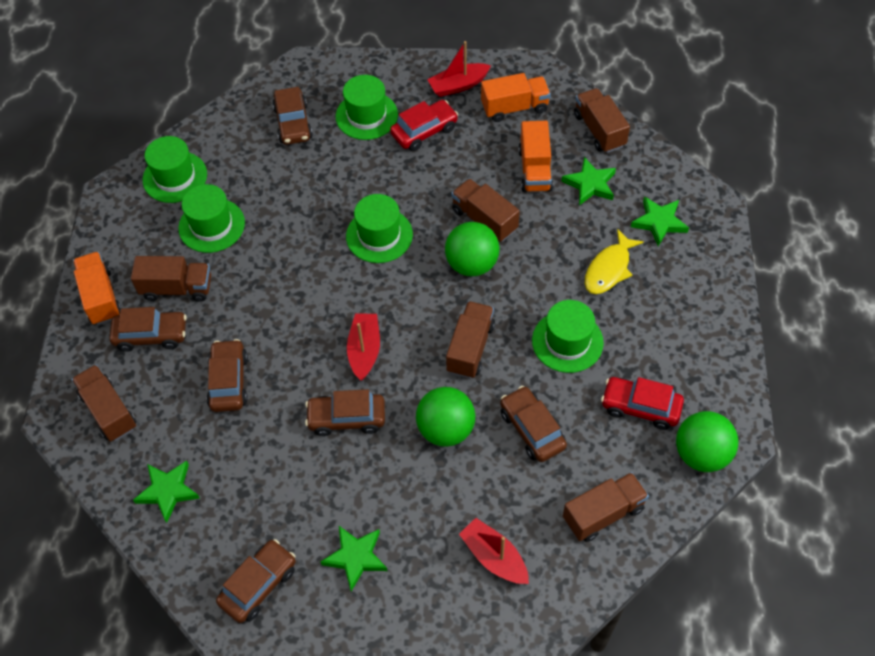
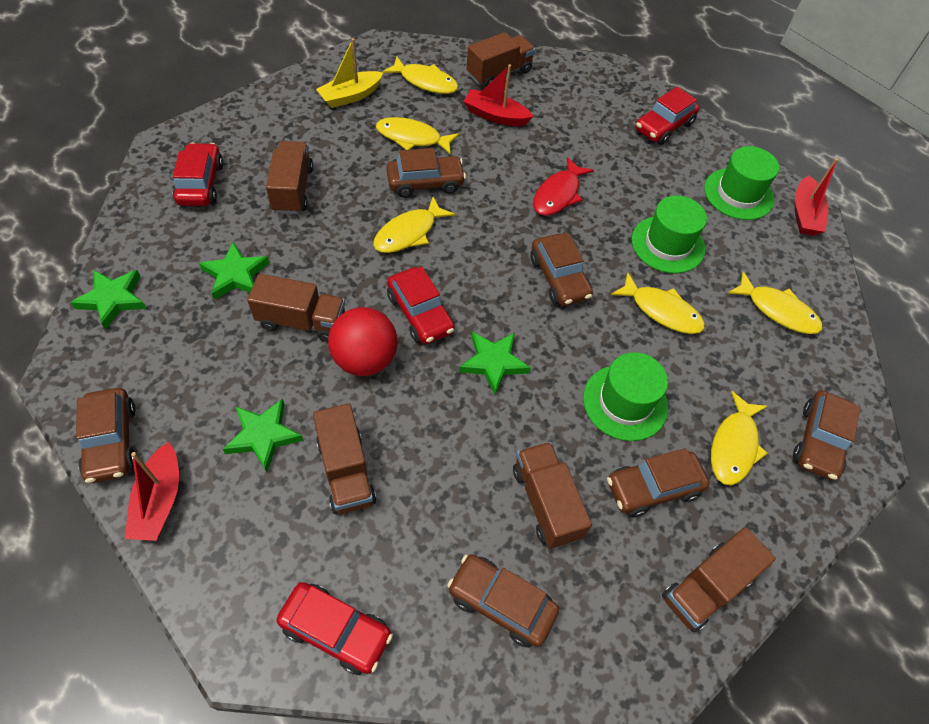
green ball: 3 -> 0
green hat: 5 -> 3
orange truck: 3 -> 0
red ball: 0 -> 1
red car: 2 -> 4
red fish: 0 -> 1
yellow boat: 0 -> 1
yellow fish: 1 -> 6

